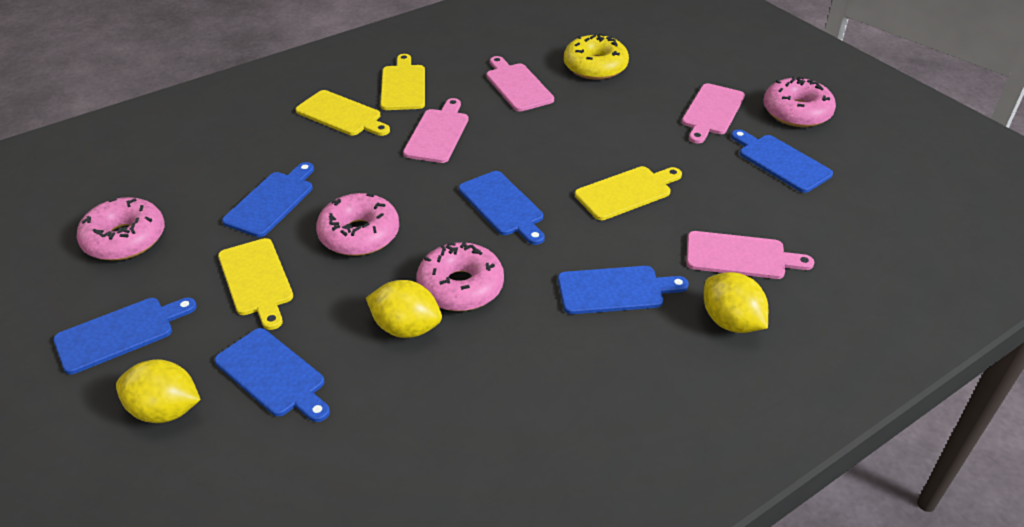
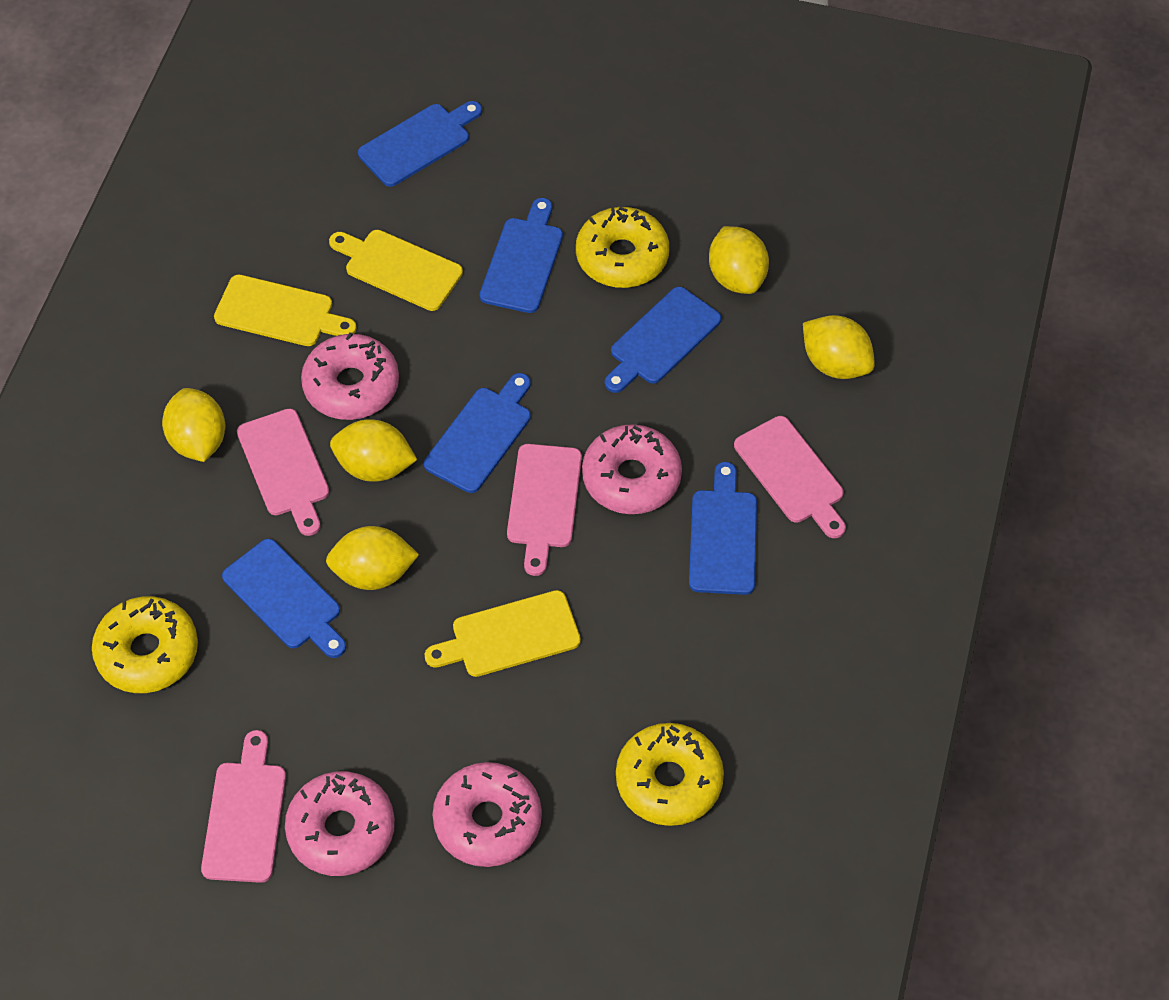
yellow cutting board: 4 -> 3
yellow donut: 1 -> 3
yellow lemon: 3 -> 5

